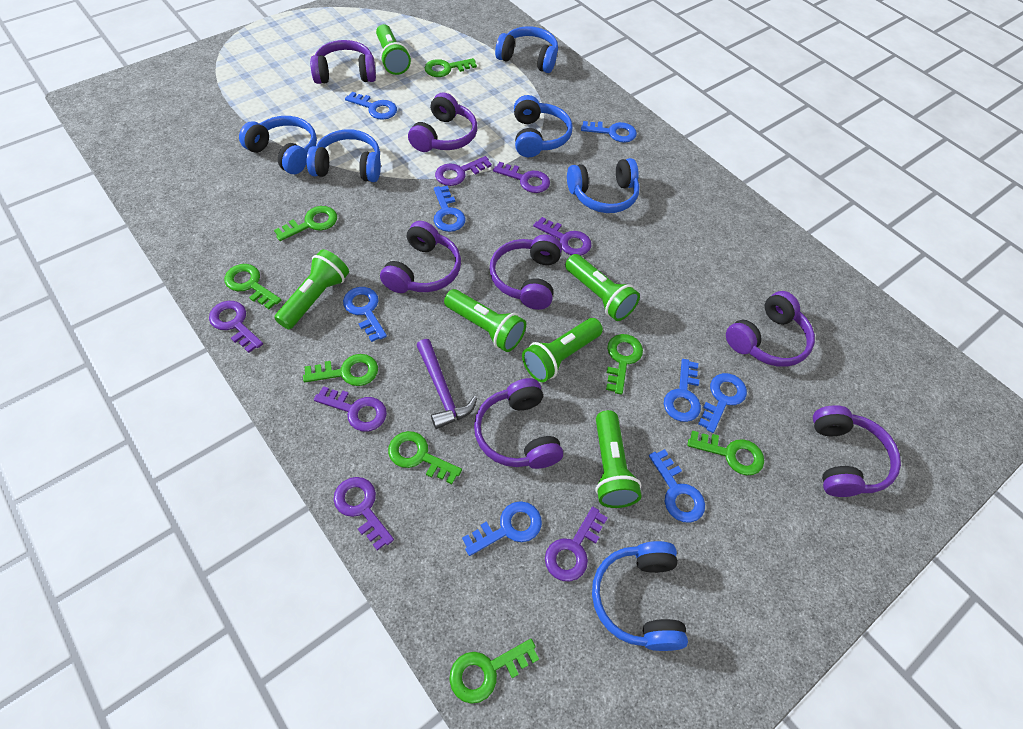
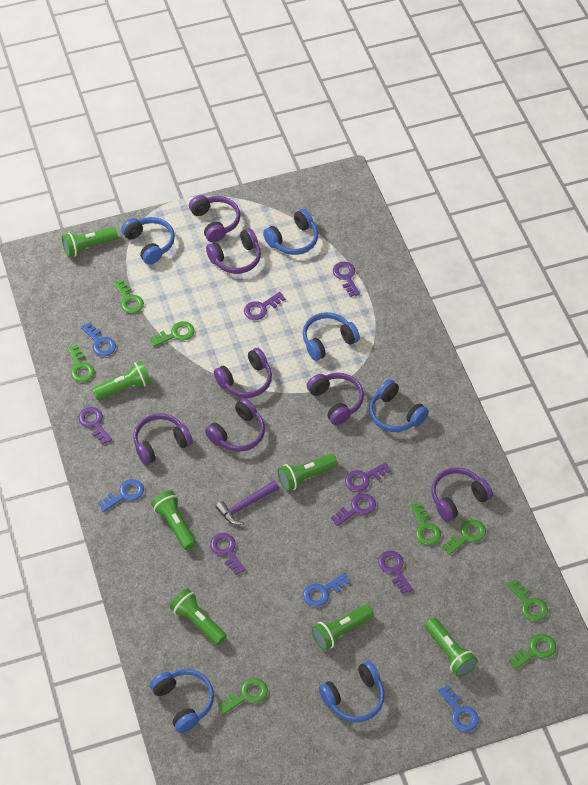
blue key: 8 -> 4
green flashlight: 6 -> 7

